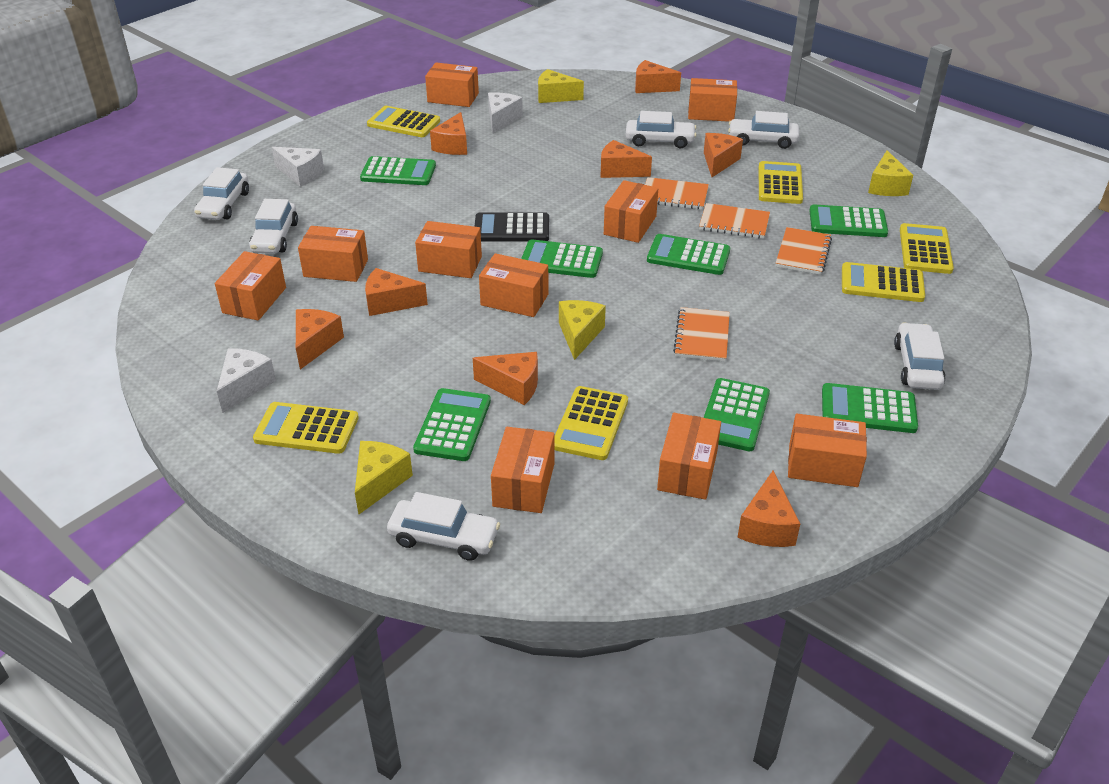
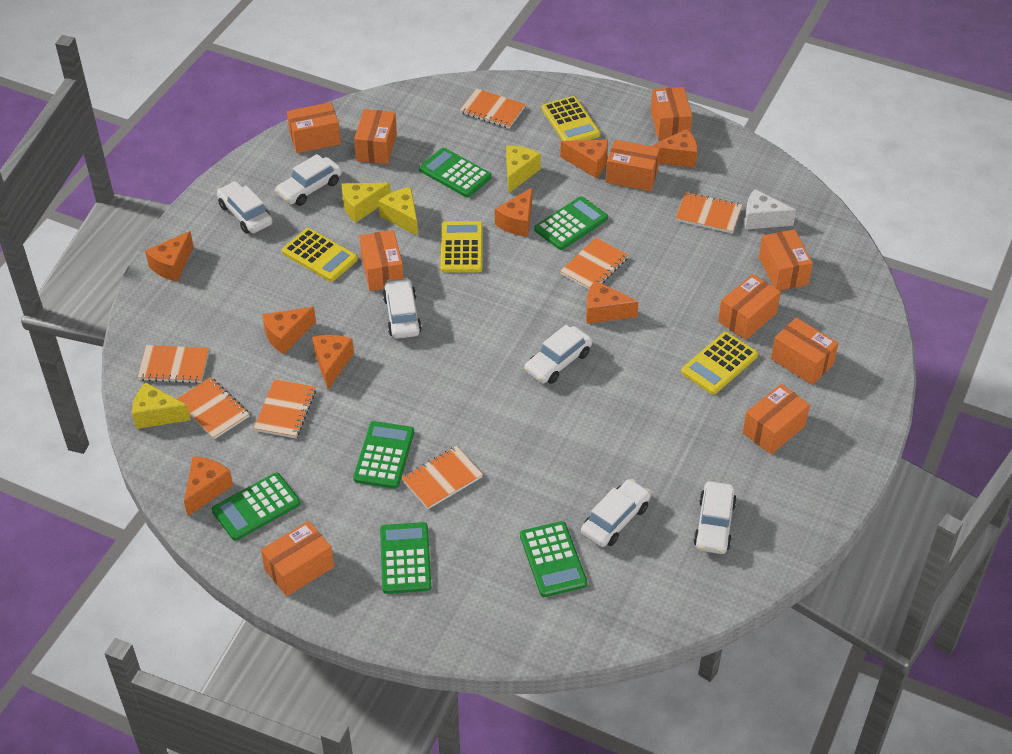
black calculator: 1 -> 0
green calculator: 7 -> 6
orange notebook: 4 -> 7
white cheese: 3 -> 1
yellow calculator: 6 -> 4

